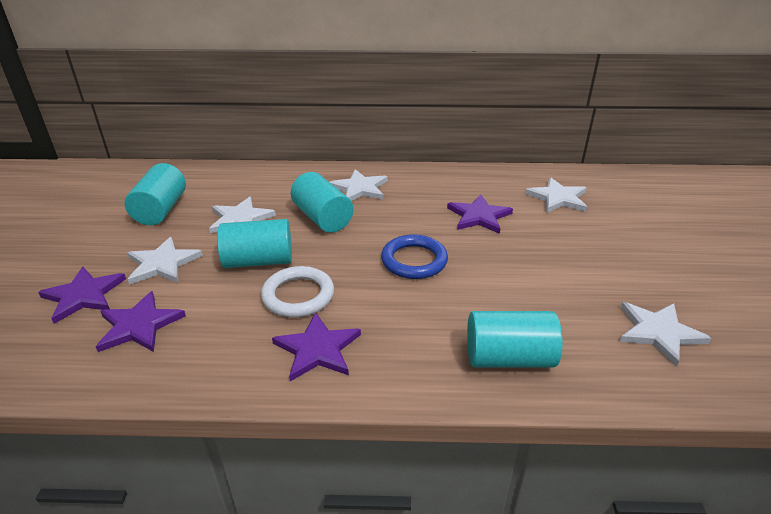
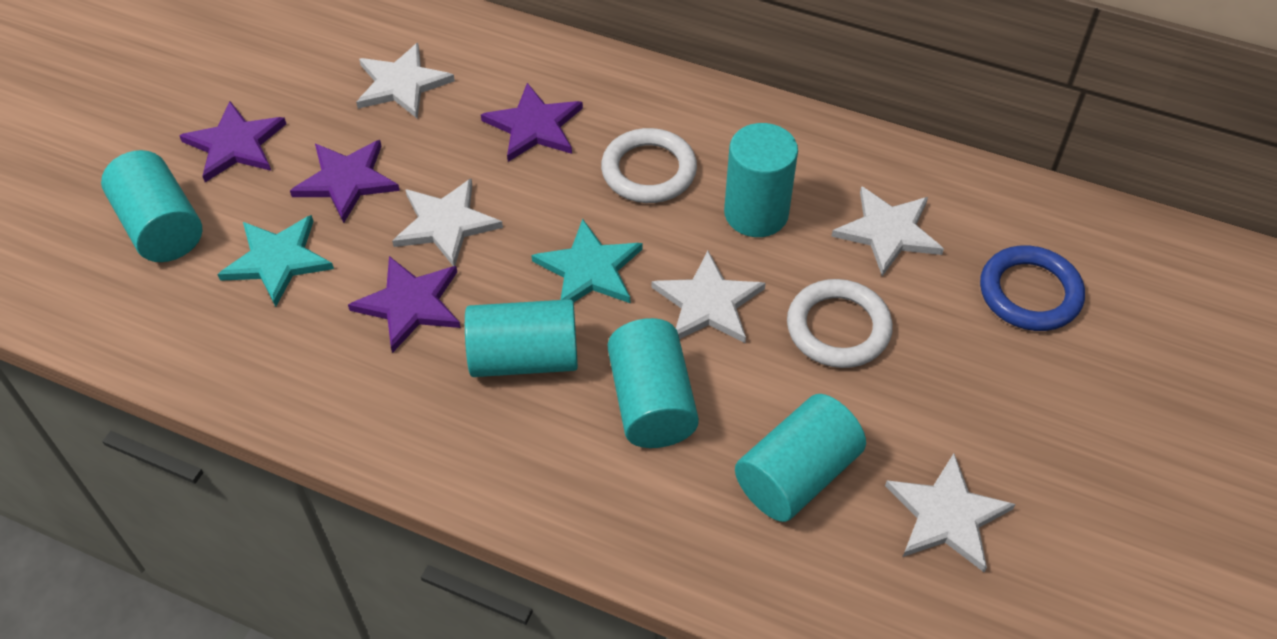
turquoise cylinder: 4 -> 5
turquoise star: 0 -> 2
white ring: 1 -> 2

